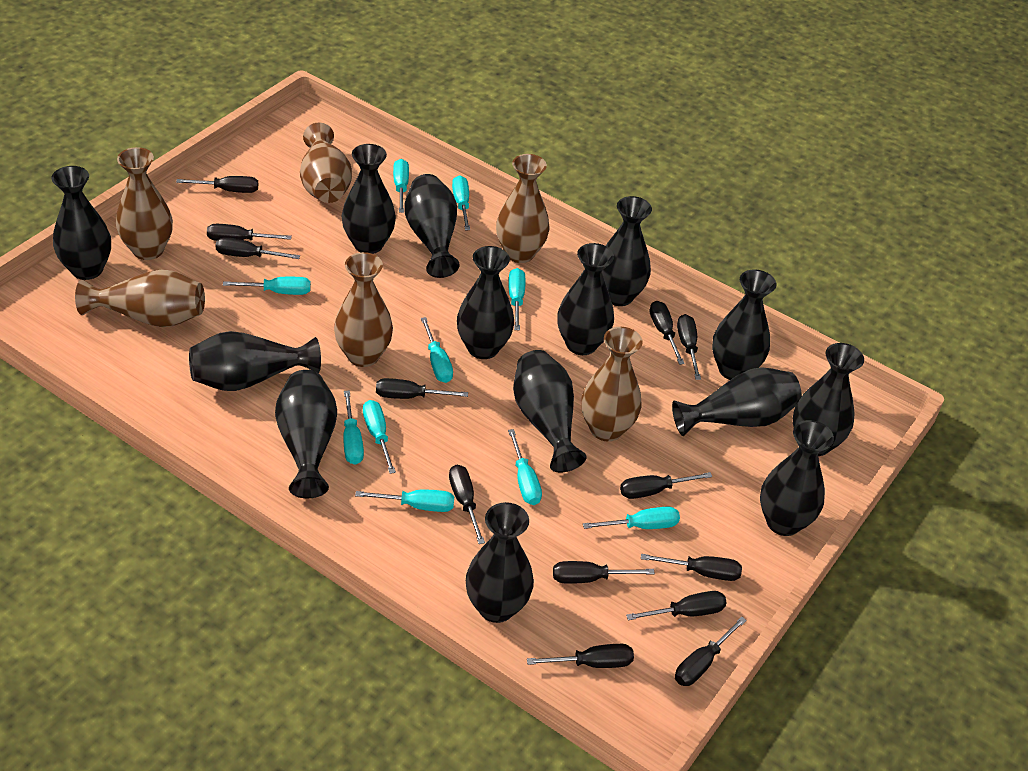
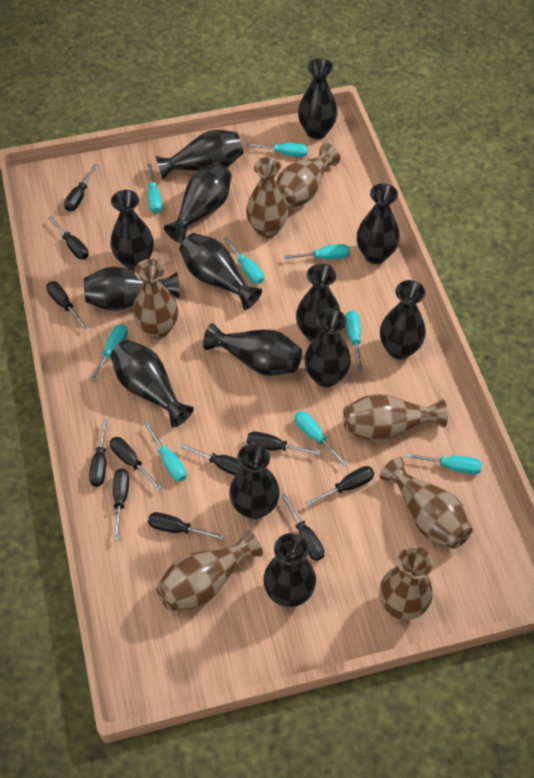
black screwdriver: 13 -> 11
brown vase: 6 -> 7
turquoise screwdriver: 10 -> 9

